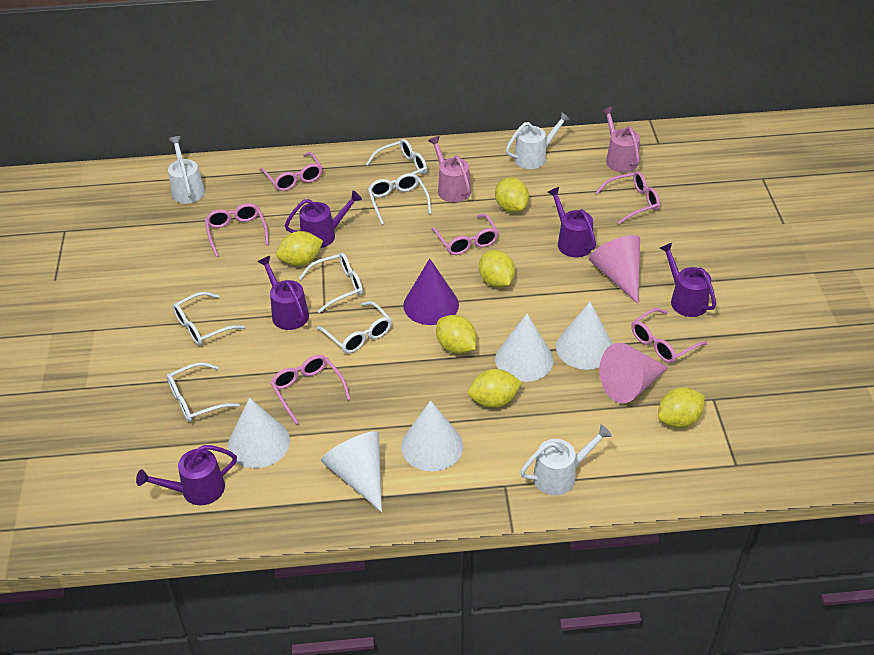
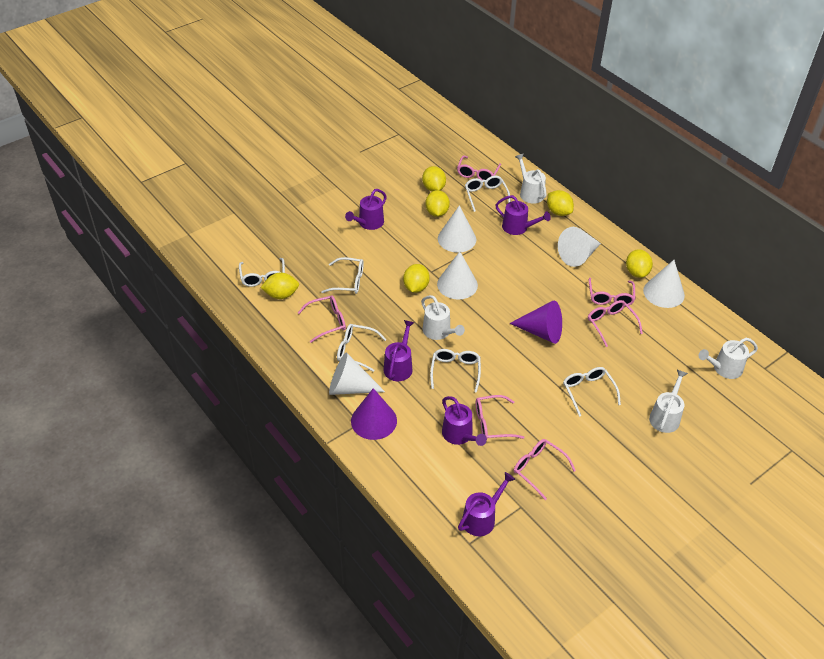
pink cone: 2 -> 0
pink watering can: 2 -> 0
purple cone: 1 -> 2
white watering can: 3 -> 4

